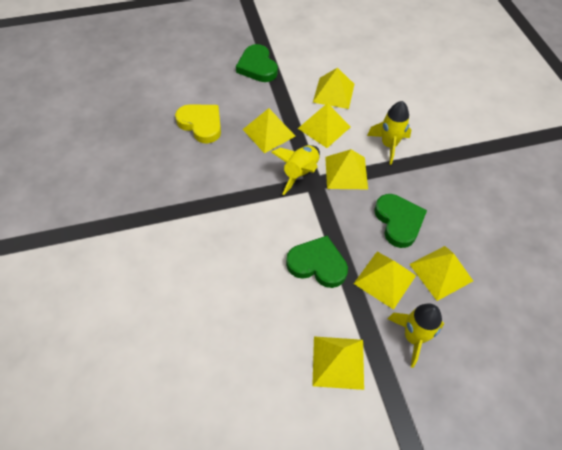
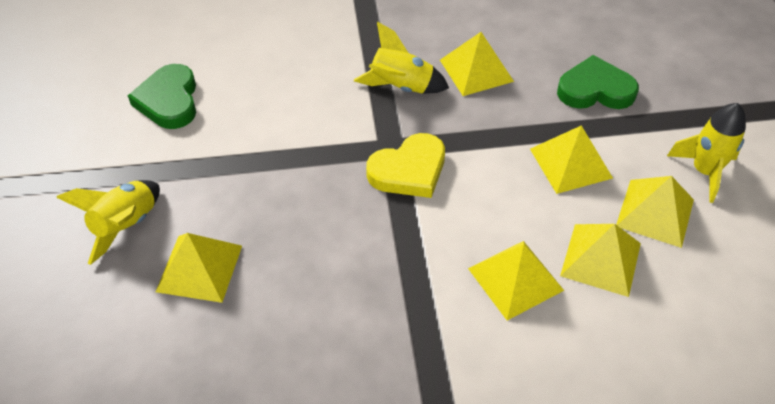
green heart: 3 -> 2
yellow pyramid: 7 -> 6

